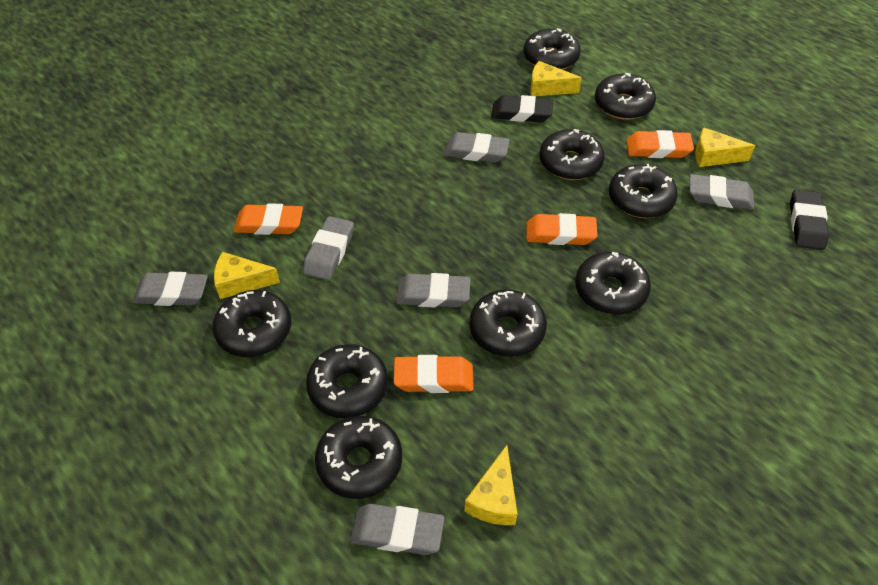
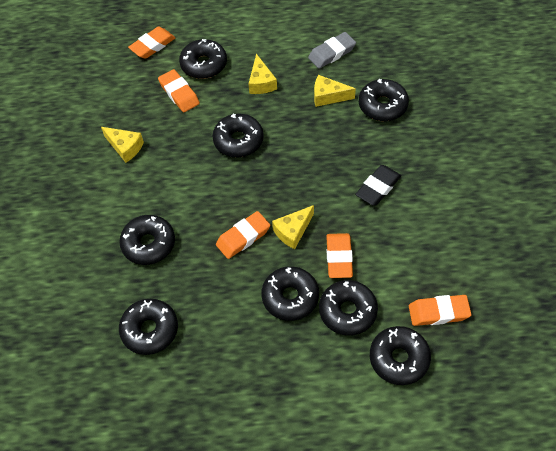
black donut: 9 -> 8
black eraser: 2 -> 1
grey eraser: 6 -> 1
orange eraser: 4 -> 5

